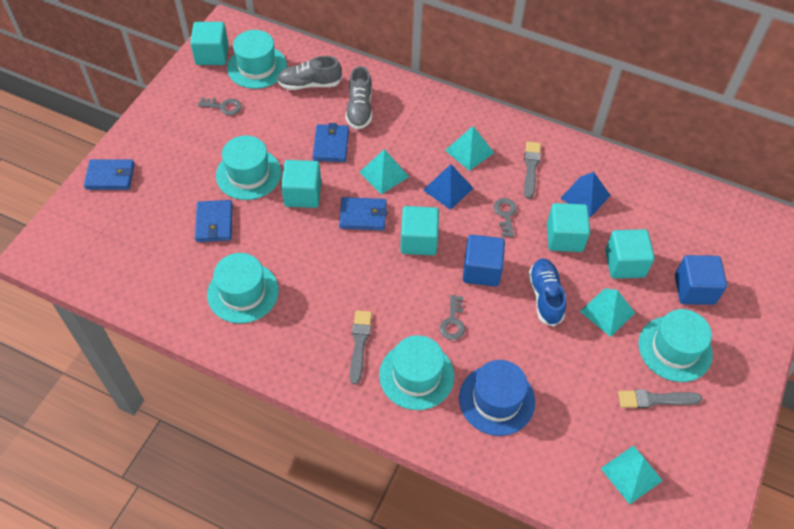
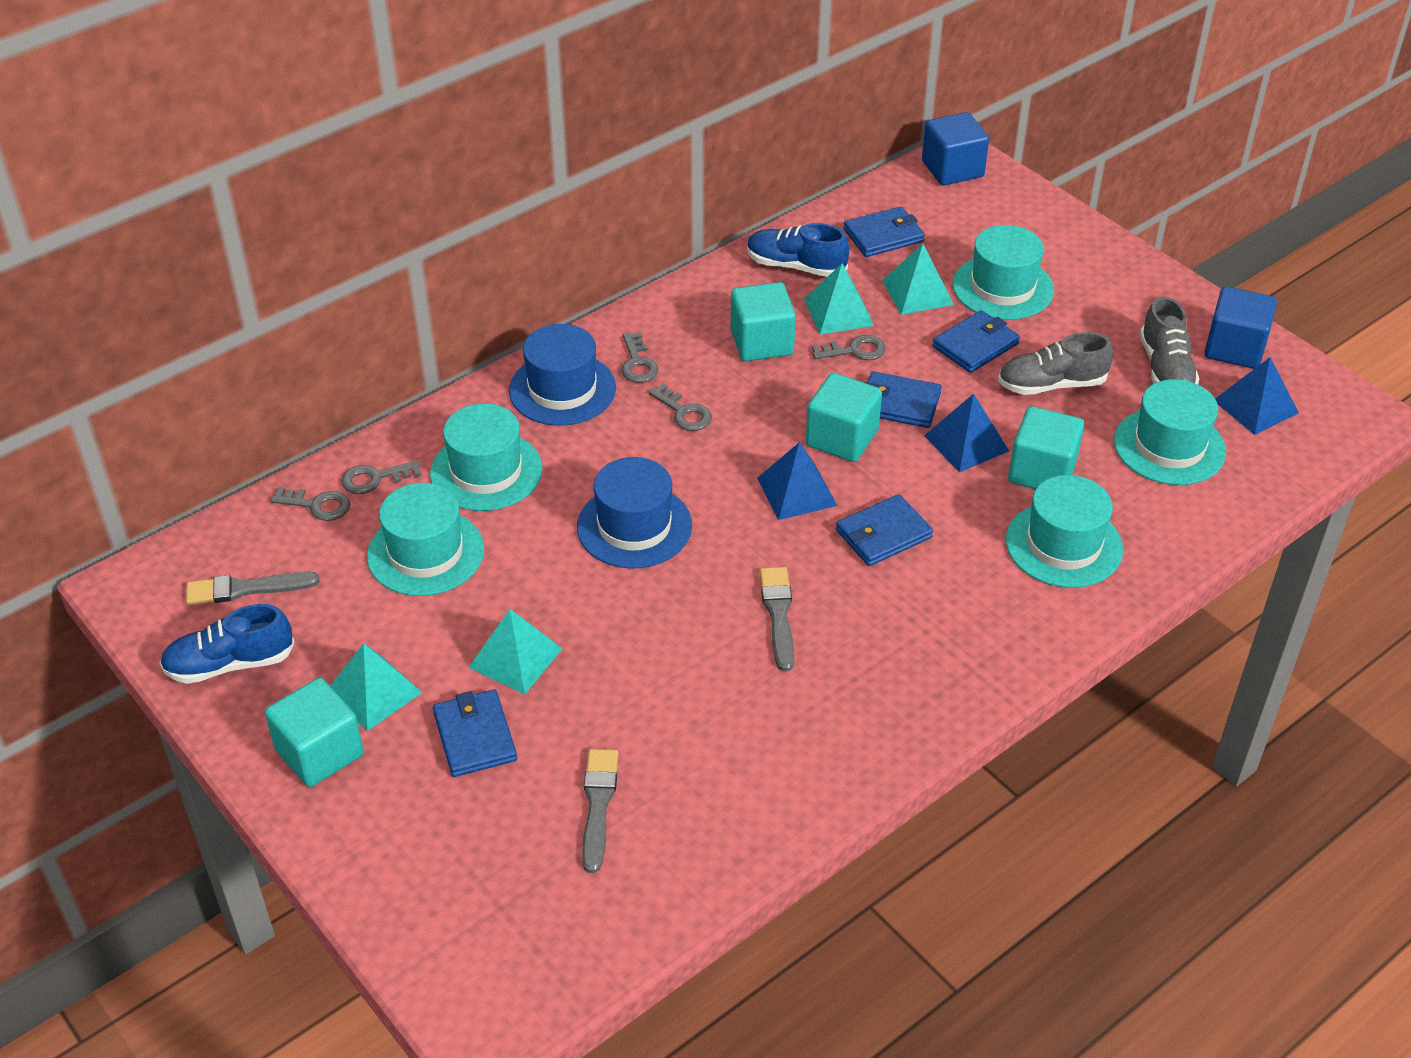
blue hat: 1 -> 2
blue pyramid: 2 -> 3
blue shoe: 1 -> 2
blue wallet: 4 -> 5
grey key: 3 -> 5
turquoise cube: 5 -> 4

